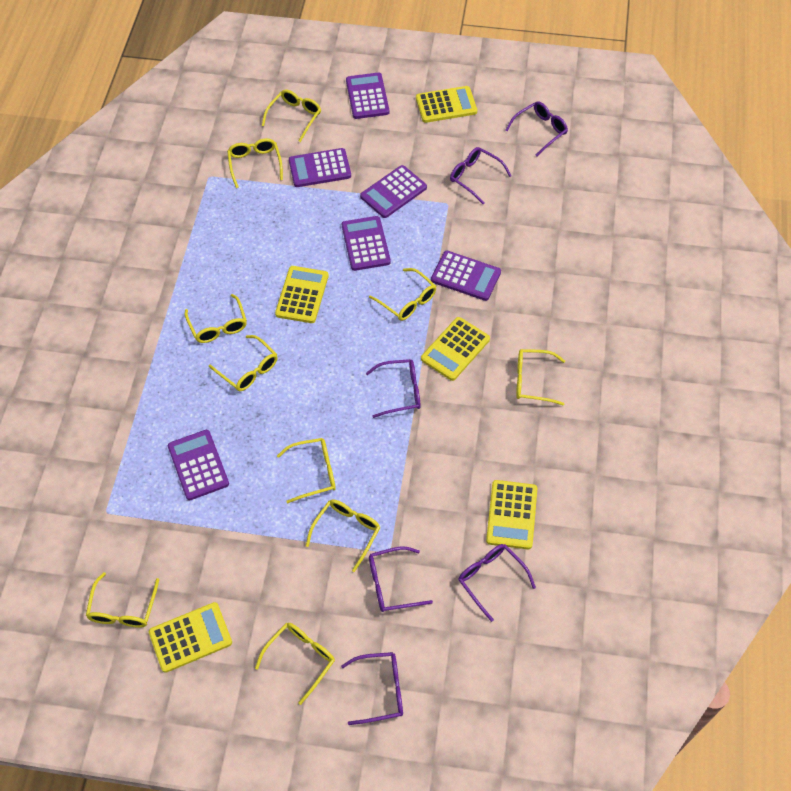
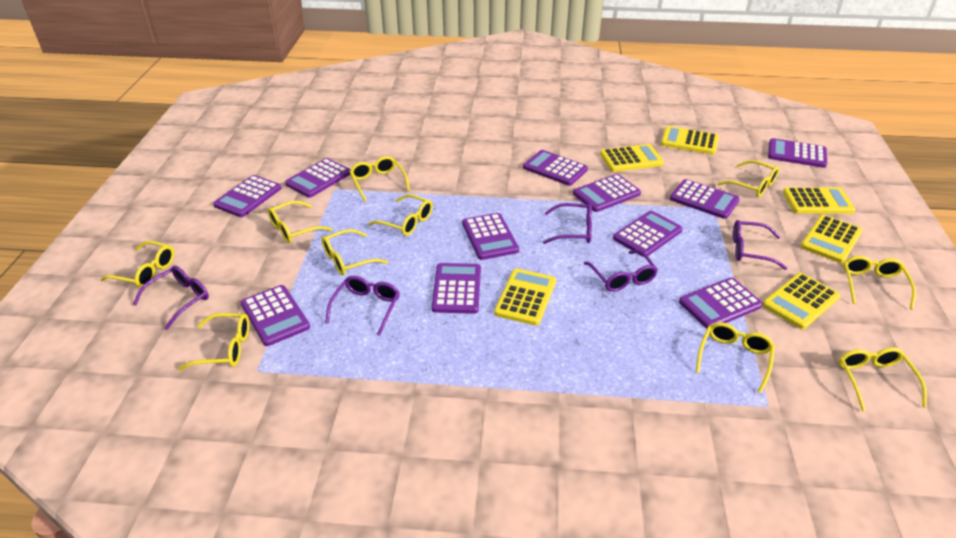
purple calculator: 6 -> 11
purple glasses: 6 -> 5
yellow calculator: 5 -> 6

